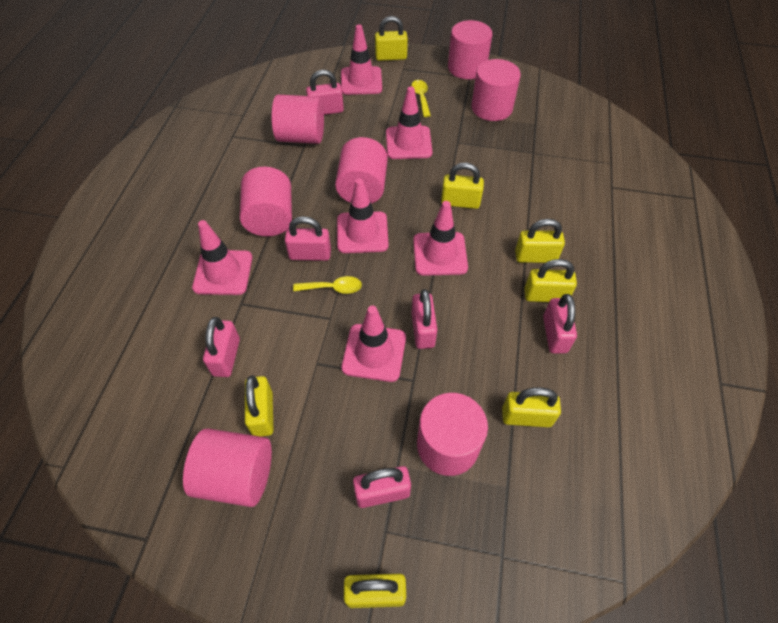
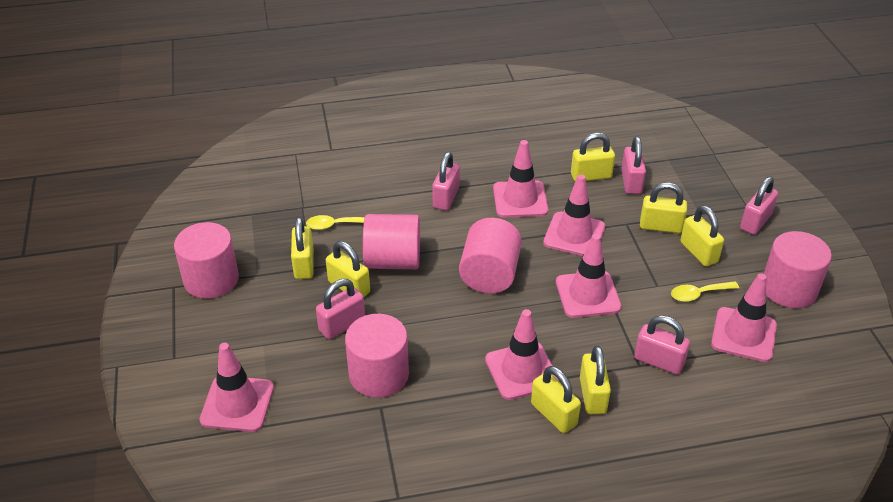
pink cylinder: 7 -> 5
pink padlock: 6 -> 5

